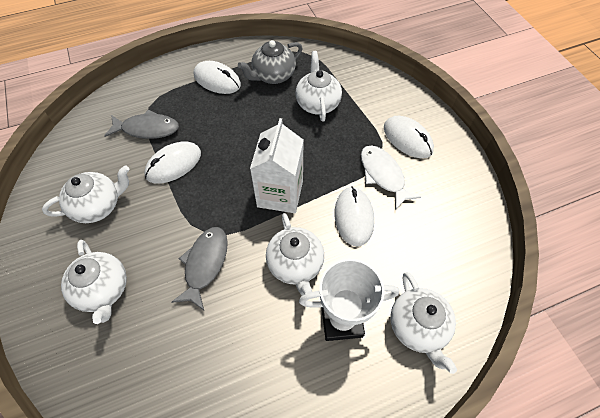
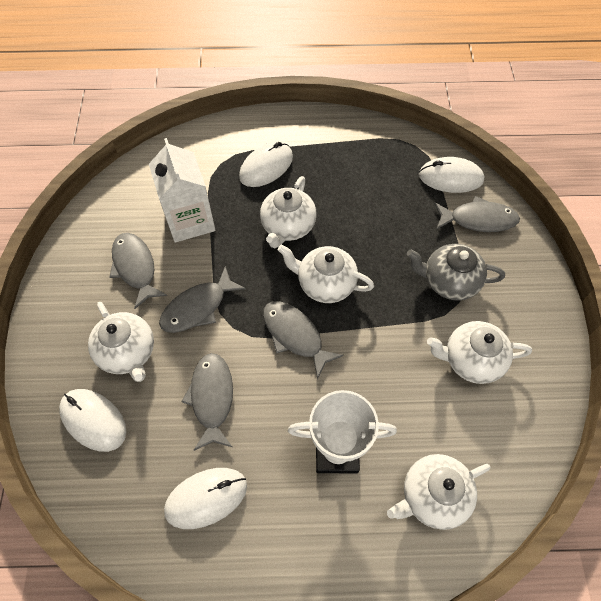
grey fish: 2 -> 5
white fish: 1 -> 0

